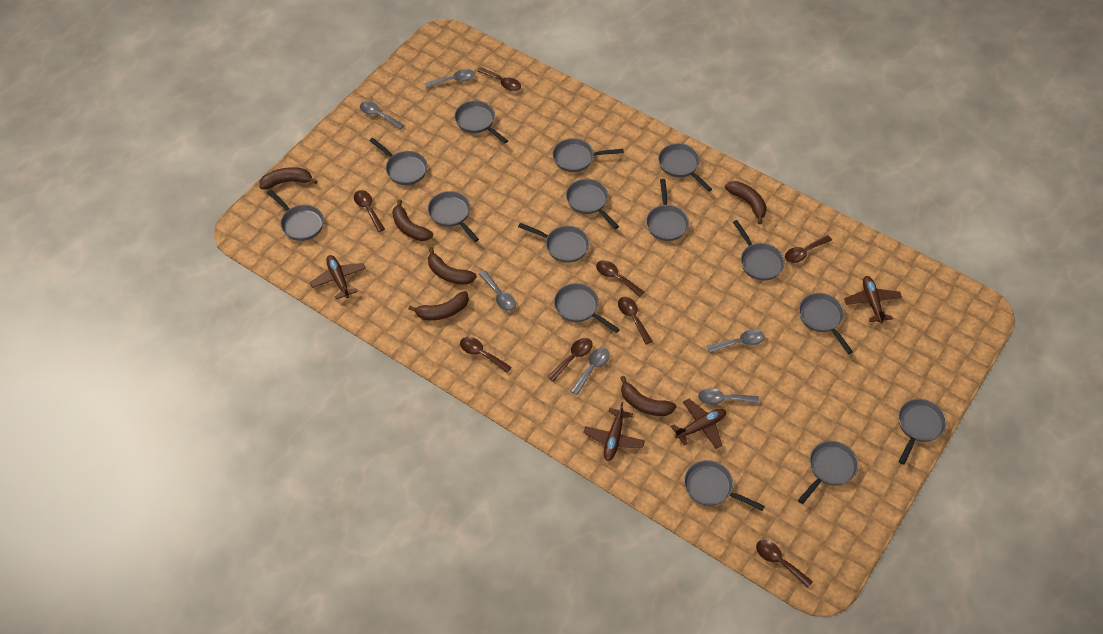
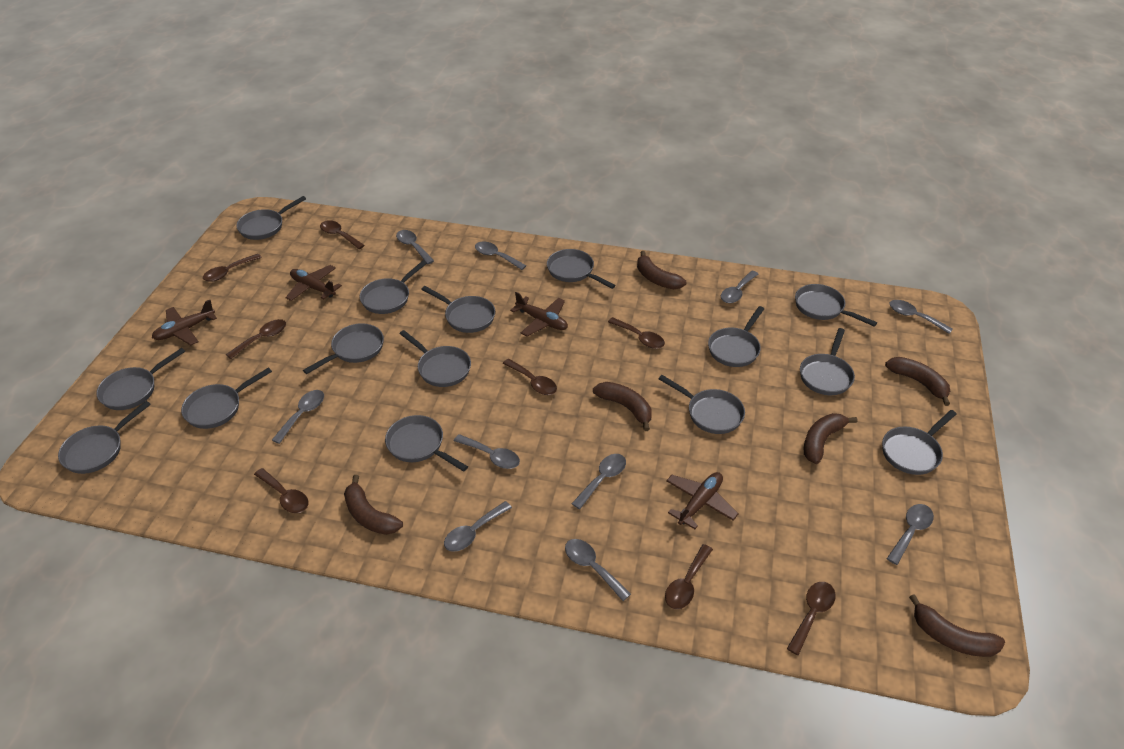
grey spoon: 6 -> 10

